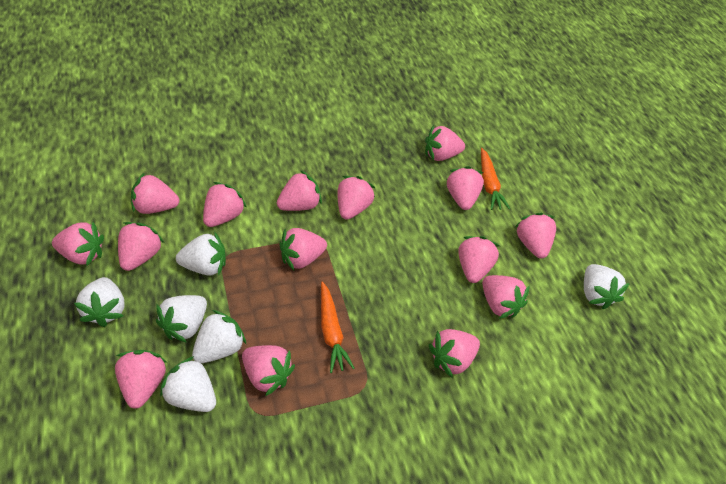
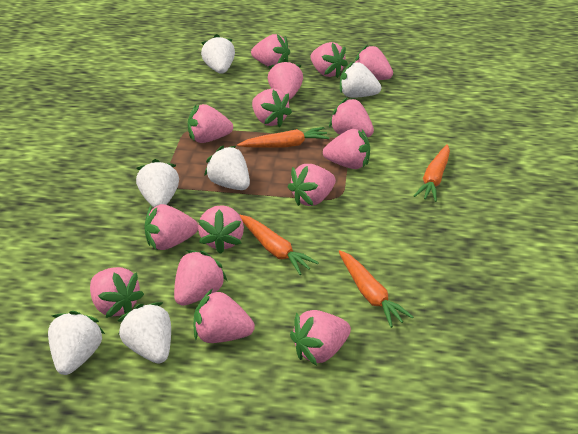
orange carrot: 2 -> 4

